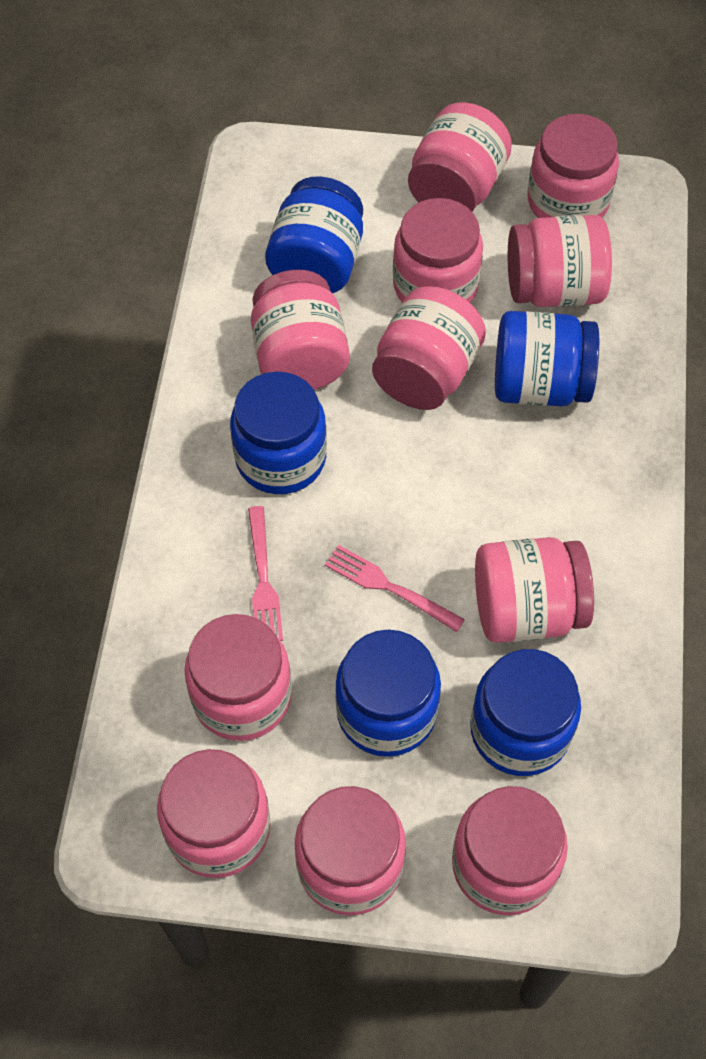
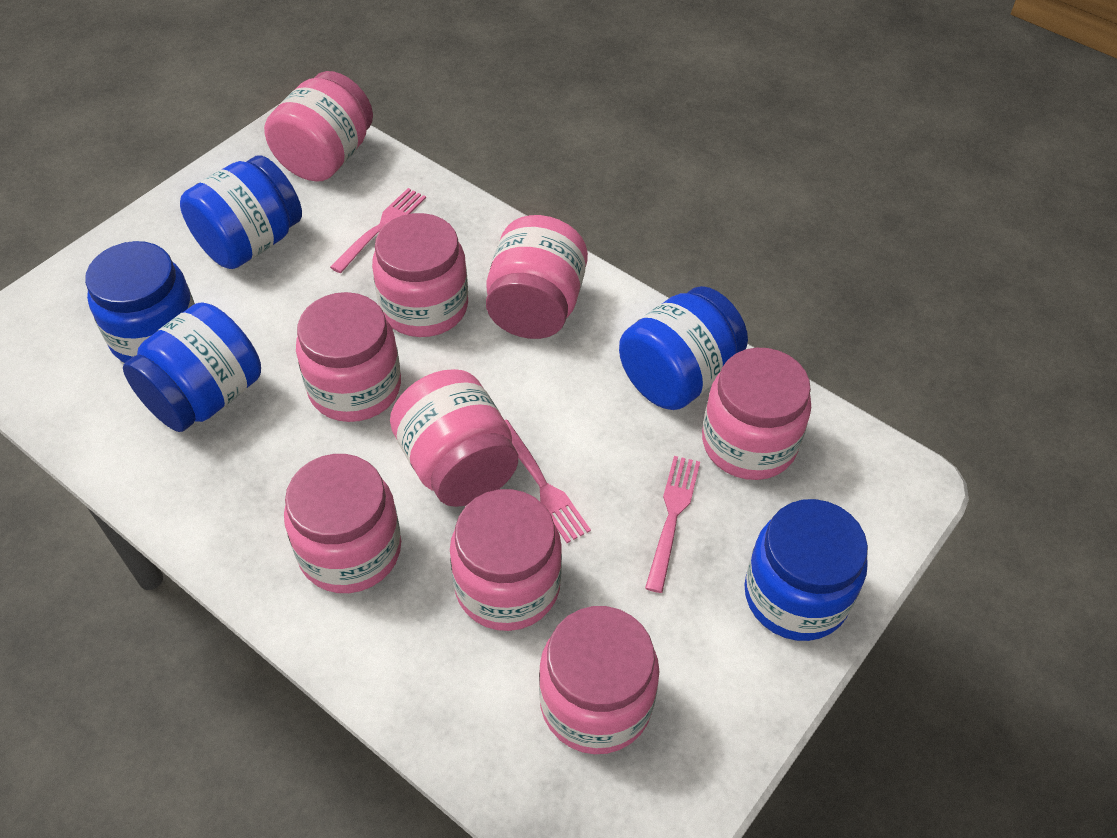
pink fork: 2 -> 3
pink jar: 11 -> 9

